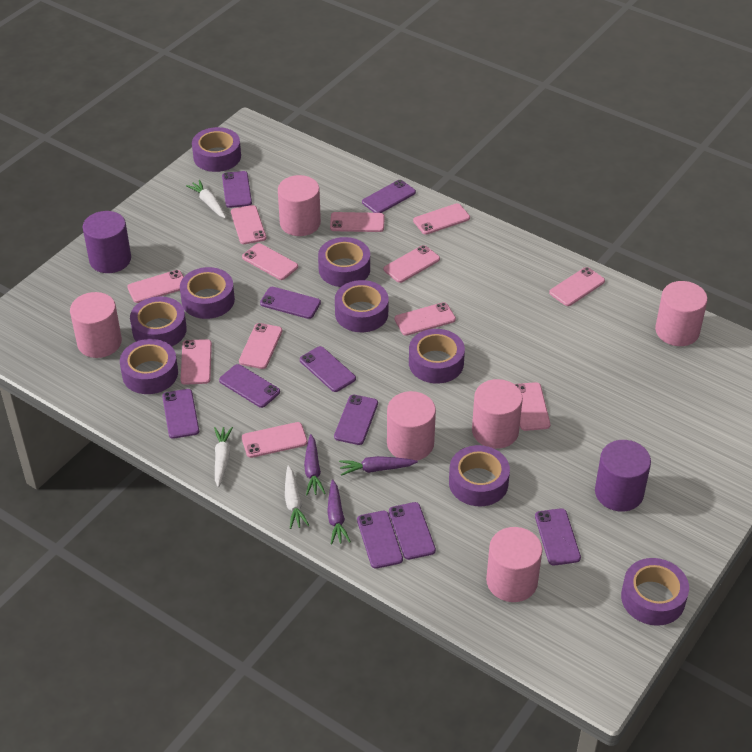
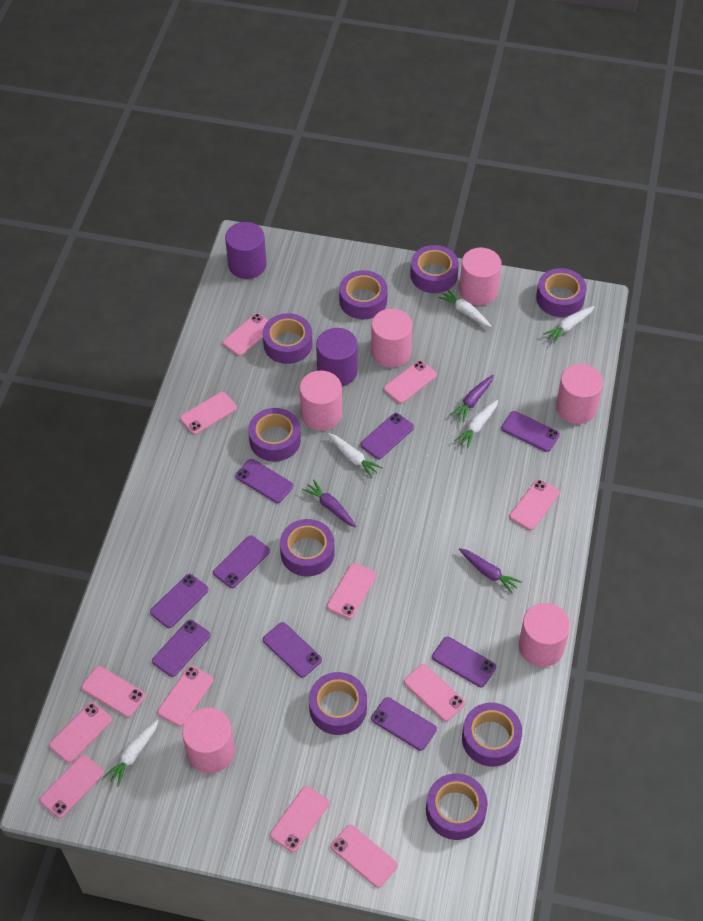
purple phone: 10 -> 9
white carrot: 3 -> 5

